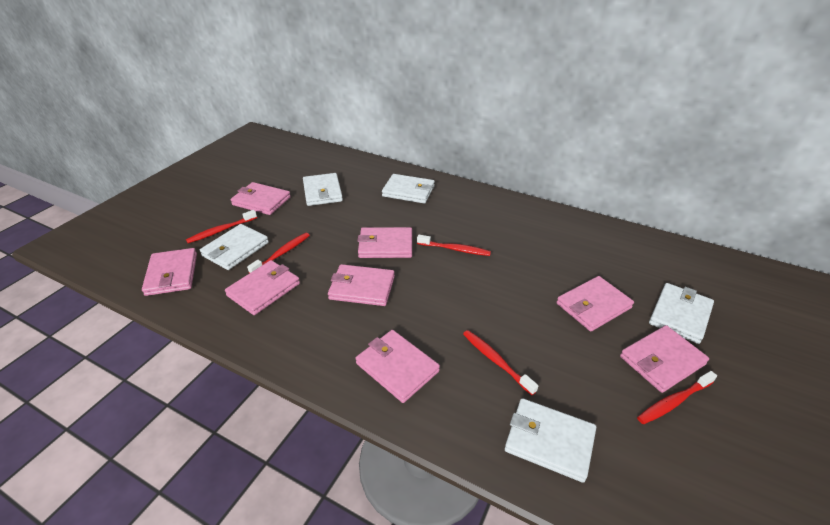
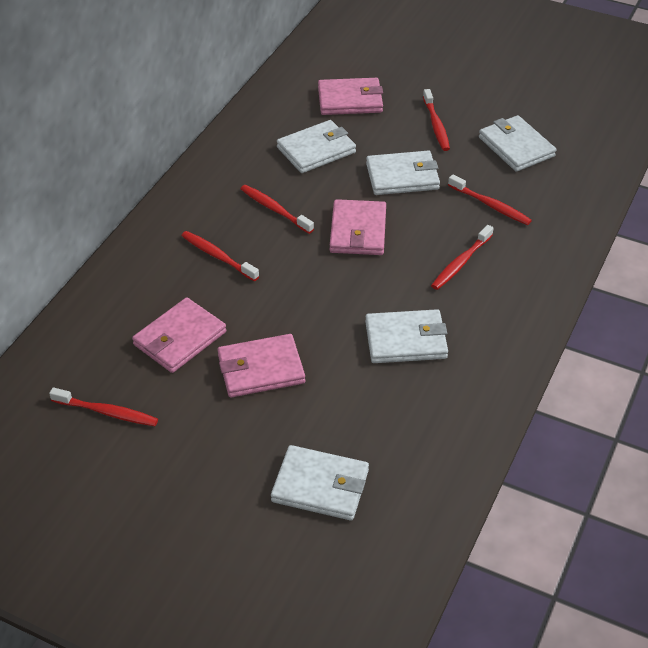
pink wallet: 8 -> 4
red toothbrush: 5 -> 6

